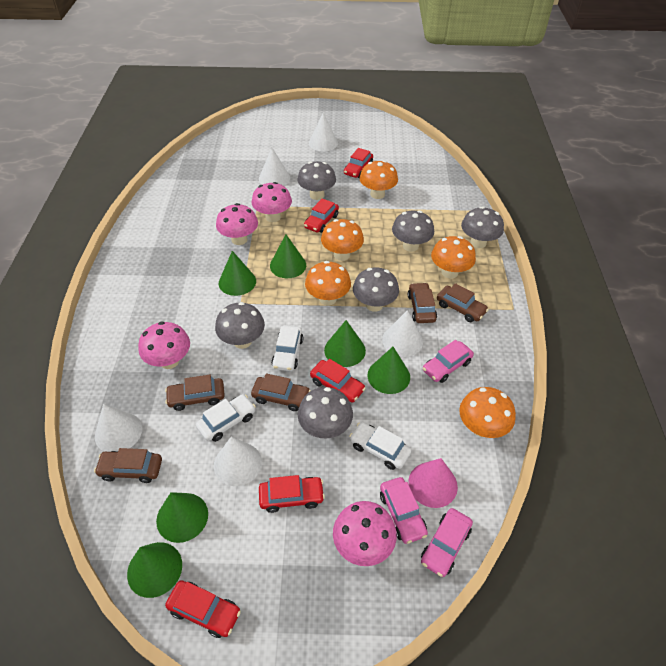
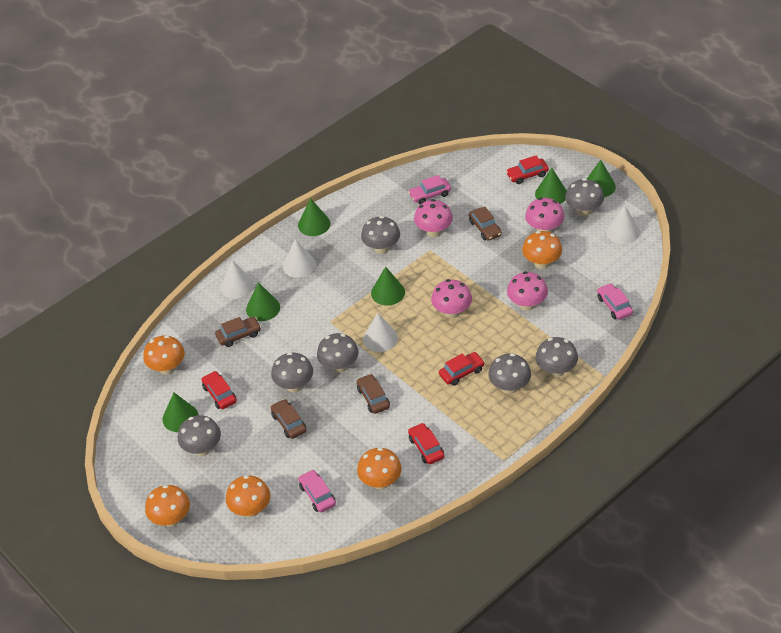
brown car: 5 -> 4
grey mushroom: 6 -> 7
pink cone: 1 -> 0
red car: 5 -> 4
white car: 3 -> 0
white cone: 5 -> 4

